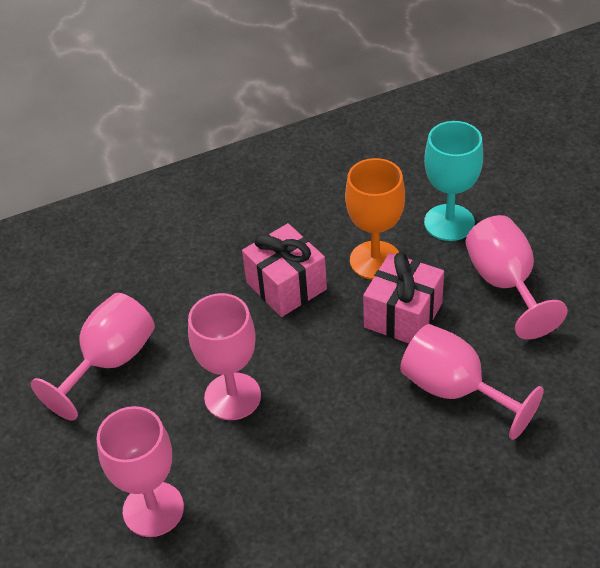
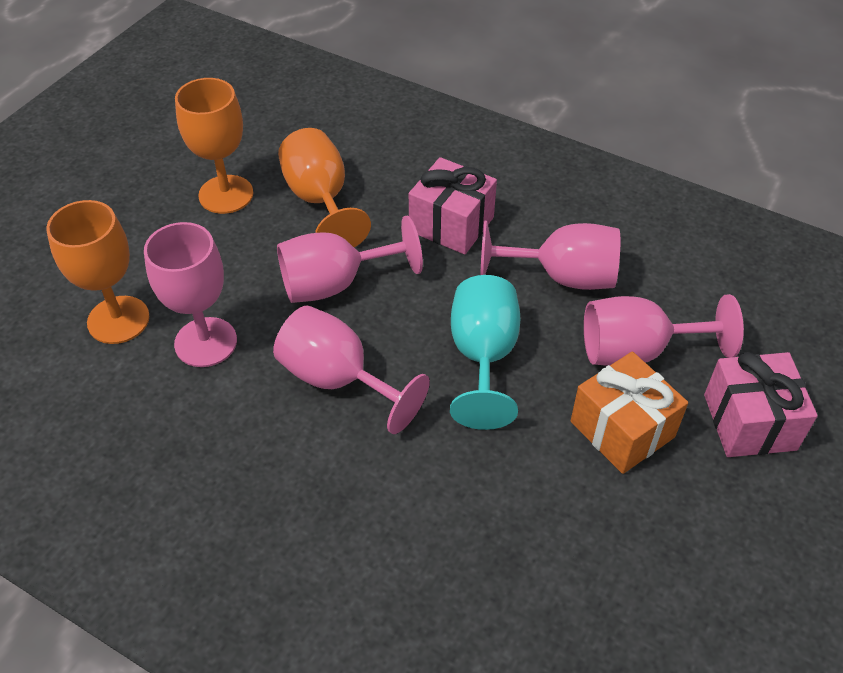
orange gift: 0 -> 1
orange goblet: 1 -> 3

